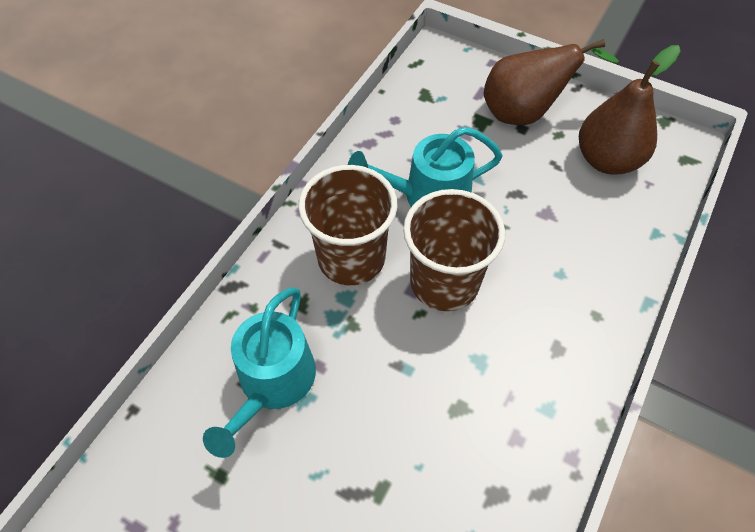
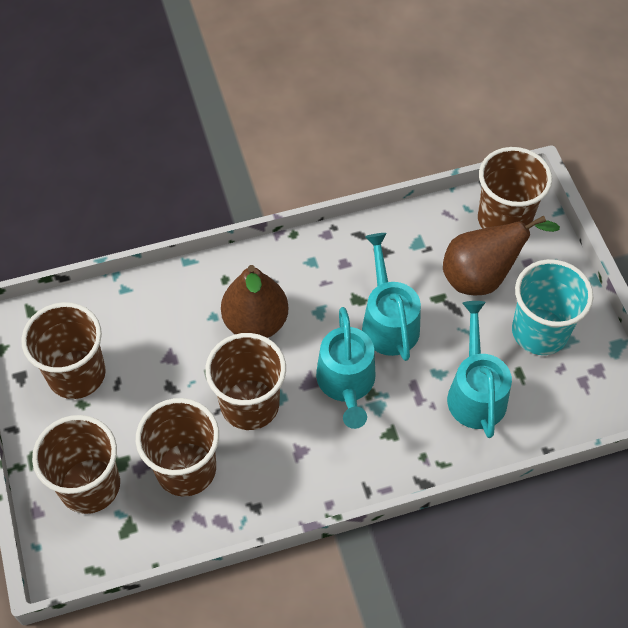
brown cup: 2 -> 5
turquoise cup: 0 -> 1
turquoise watering can: 2 -> 3

